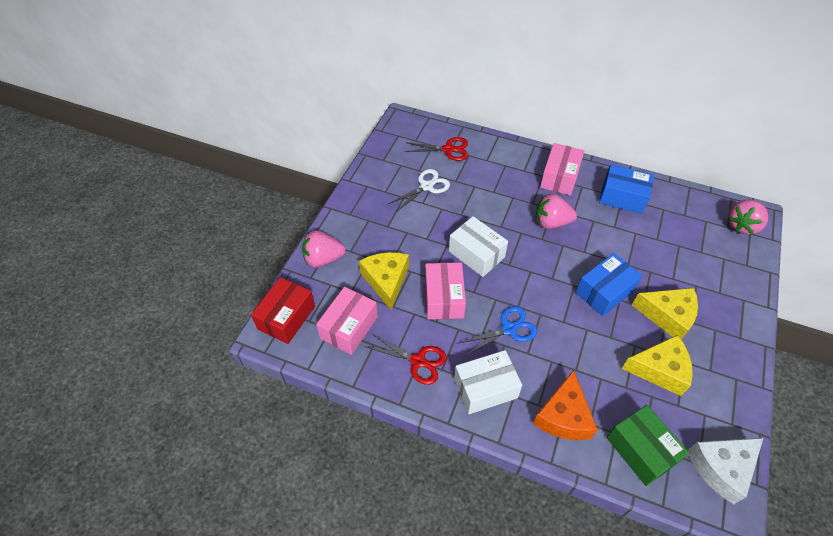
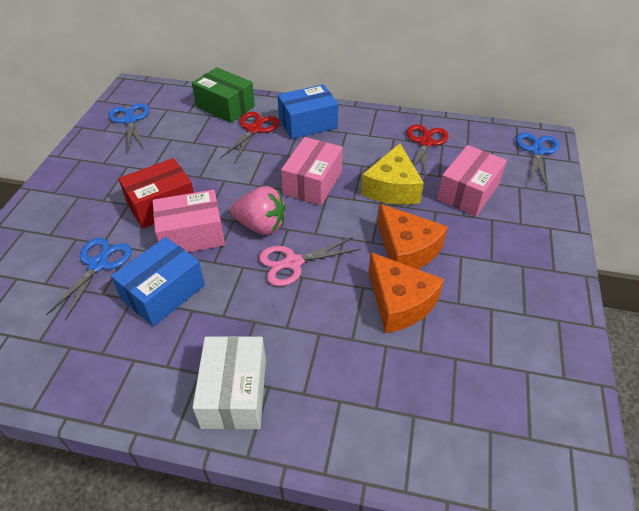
blue scissors: 1 -> 3
orange cheese: 1 -> 2
pink scissors: 0 -> 1
pink strawberry: 3 -> 1
white box: 2 -> 1
white cheese: 1 -> 0
white scissors: 1 -> 0
yellow cheese: 3 -> 1

